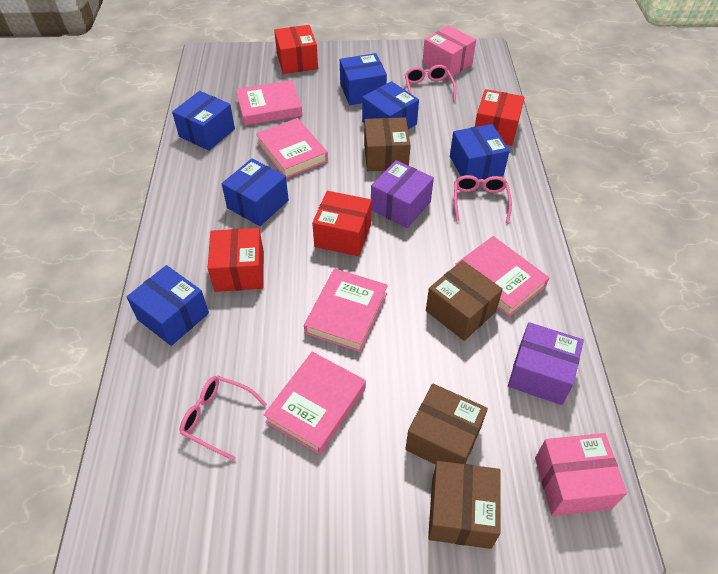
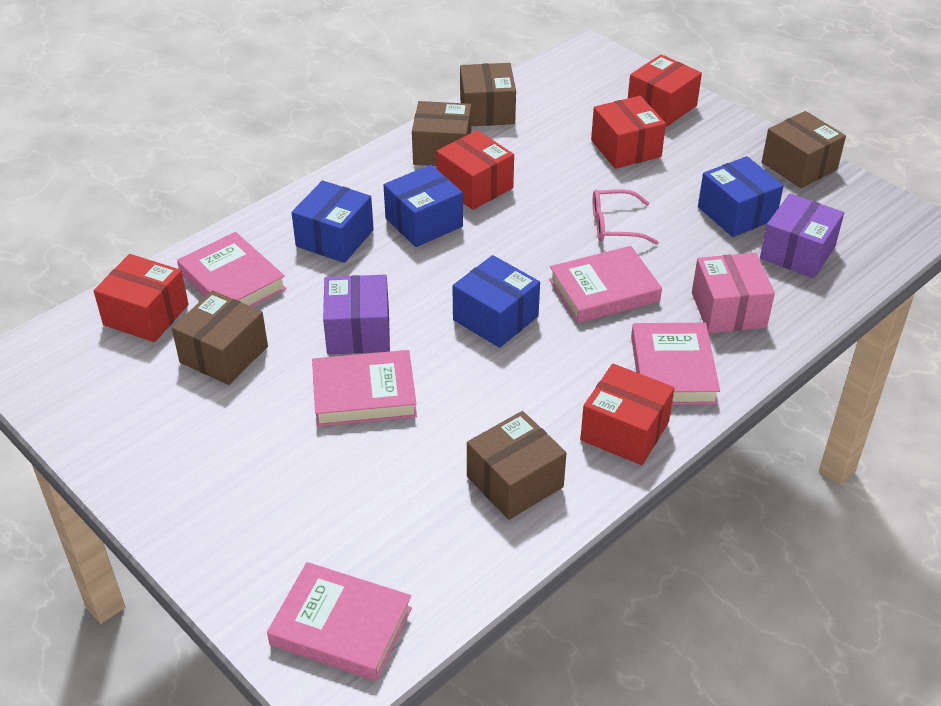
blue box: 6 -> 4
brown box: 4 -> 5
pink box: 2 -> 1
pink glasses: 3 -> 1
red box: 4 -> 5

